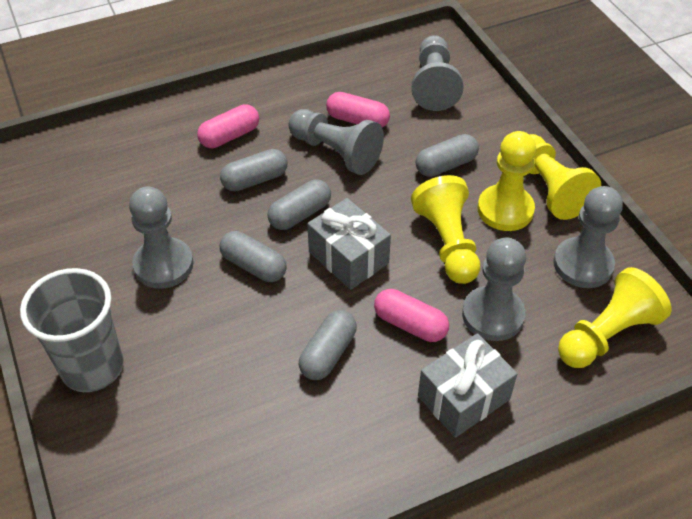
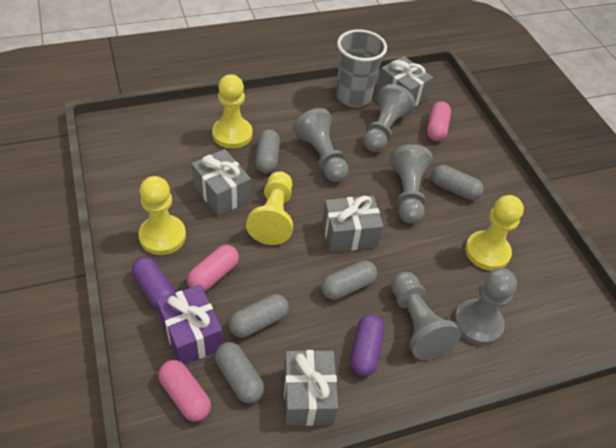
grey gift: 2 -> 4
purple capsule: 0 -> 2
purple gift: 0 -> 1

